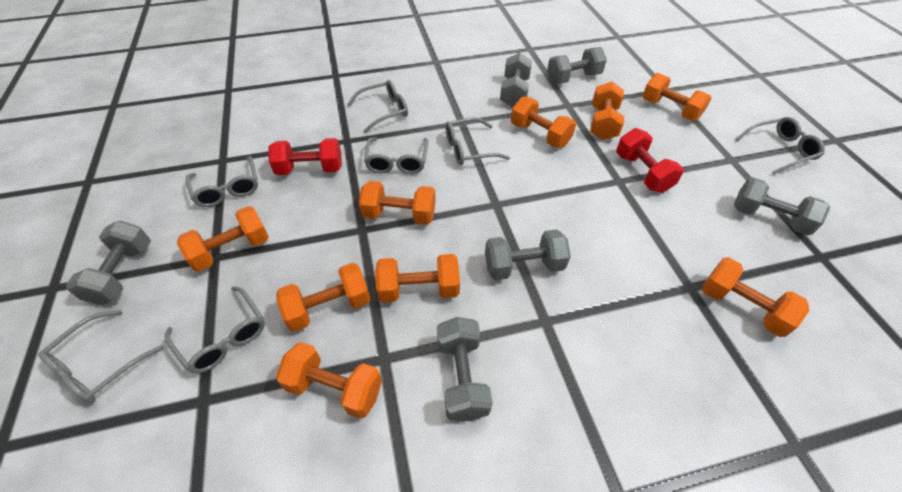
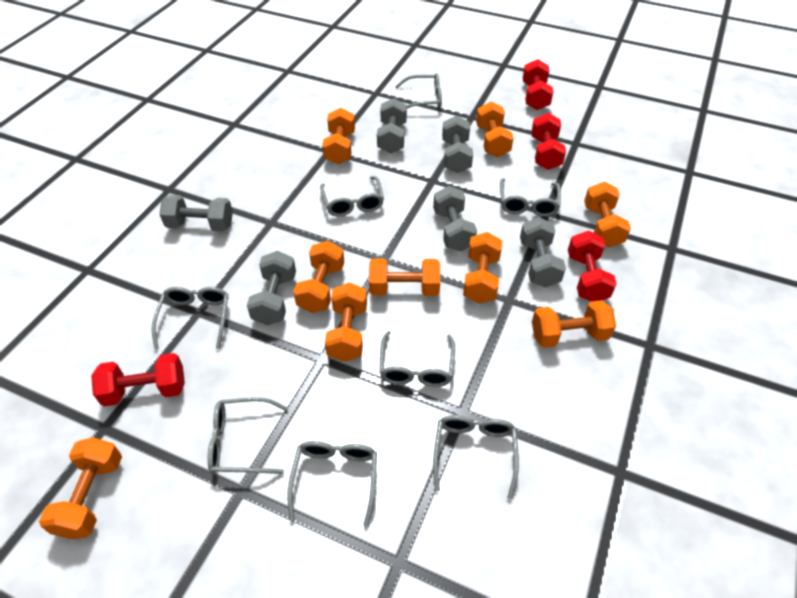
grey glasses: 7 -> 8
red dumbbell: 2 -> 4

